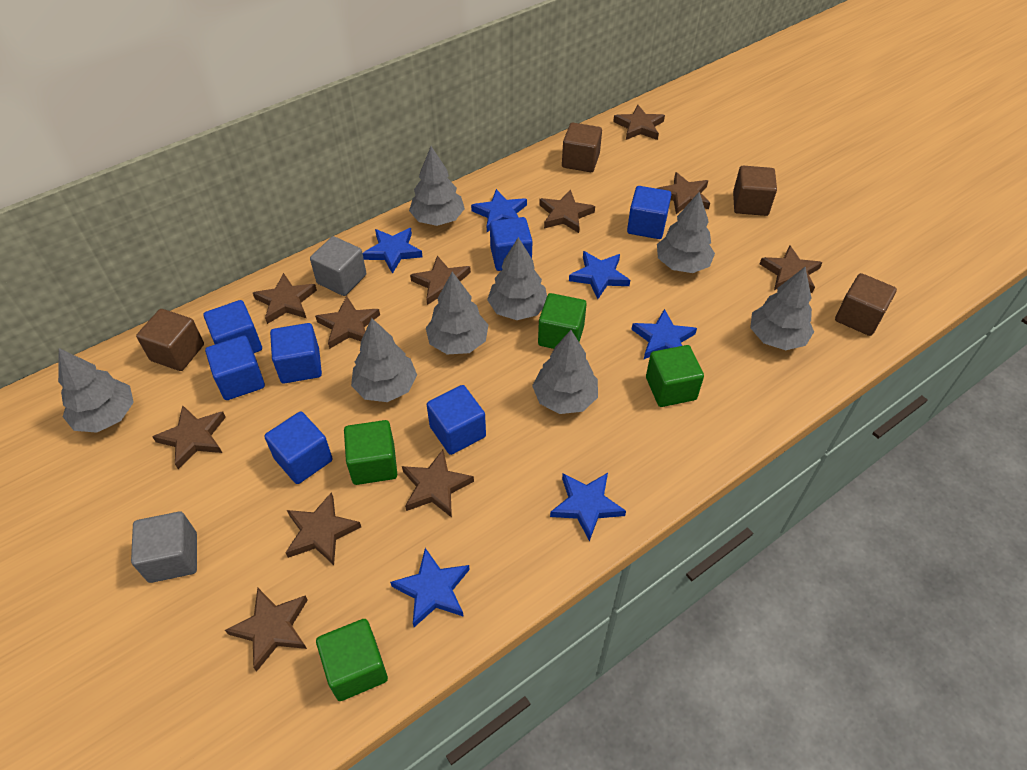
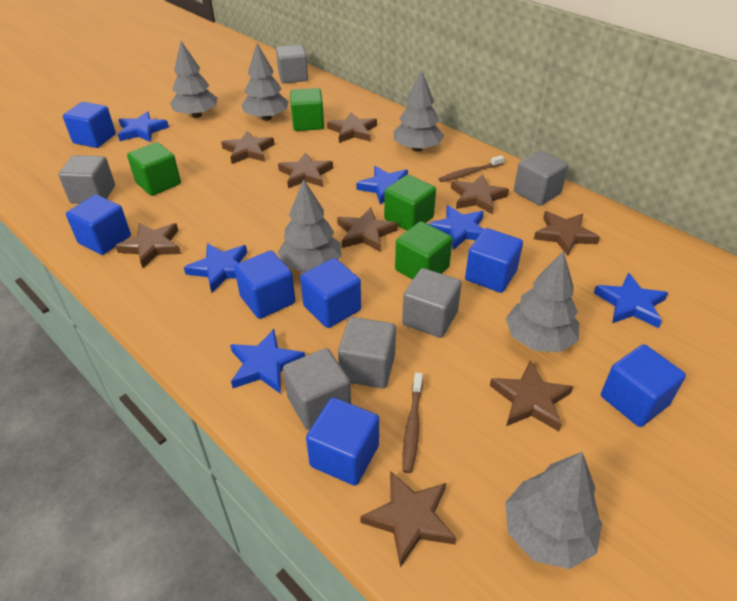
brown cube: 4 -> 0
brown star: 11 -> 9
brown toothbrush: 0 -> 2
grey cube: 2 -> 6
grey tree: 8 -> 6

